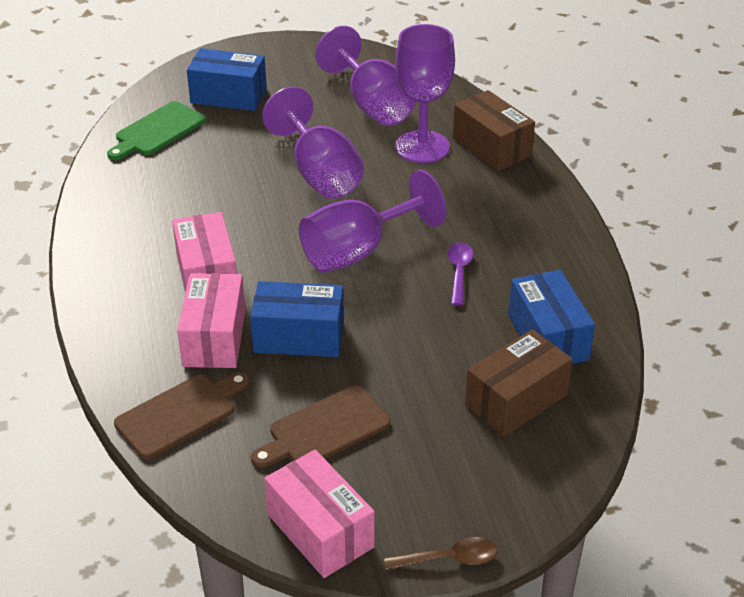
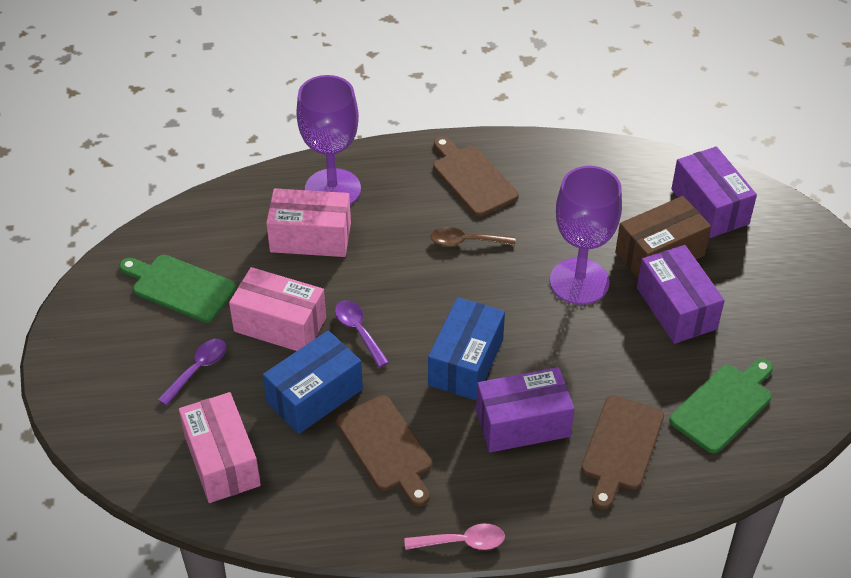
blue box: 3 -> 2
brown box: 2 -> 1
brown cutting board: 2 -> 3
green cutting board: 1 -> 2
pink spoon: 0 -> 1
purple box: 0 -> 3
purple goblet: 4 -> 2
purple spoon: 1 -> 2

